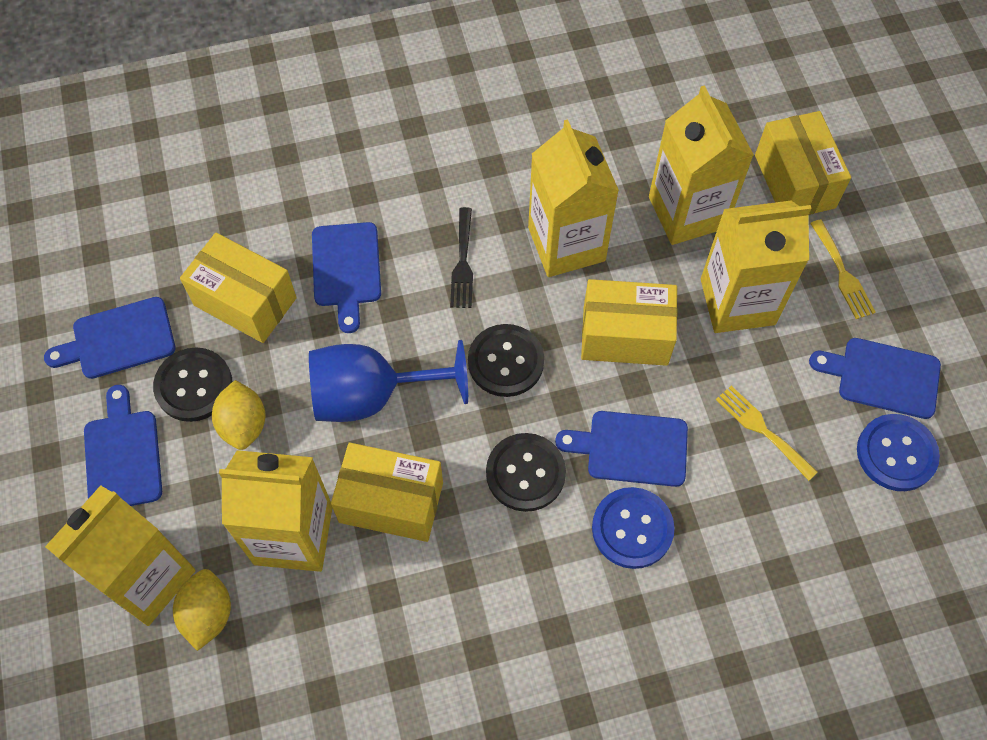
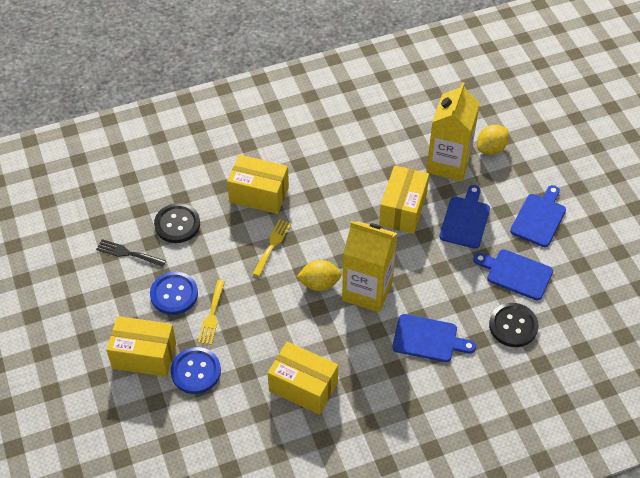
black button: 3 -> 2
blue cutting board: 5 -> 4
blue goblet: 1 -> 0
yellow carton: 5 -> 2

